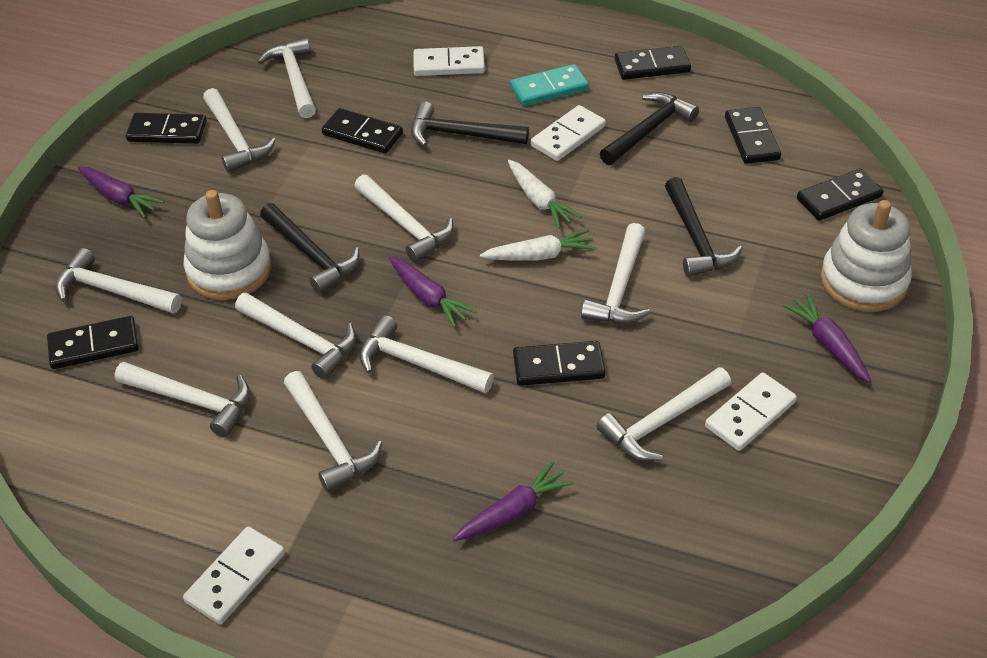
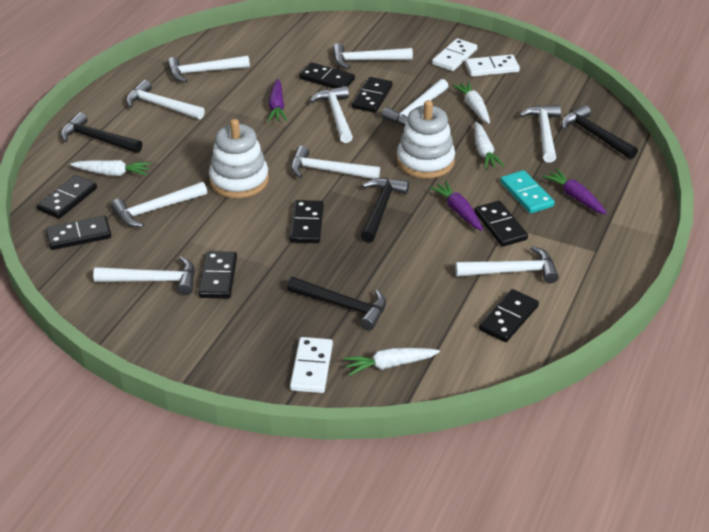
black domino: 7 -> 8
purple carrot: 4 -> 3
white carrot: 2 -> 4
white domino: 4 -> 3

